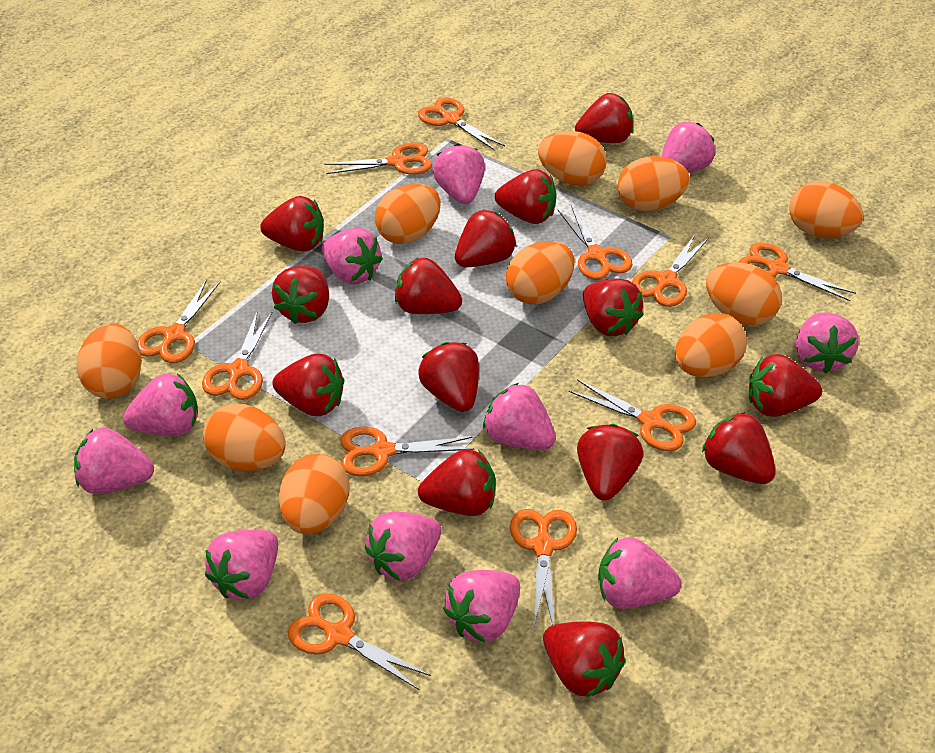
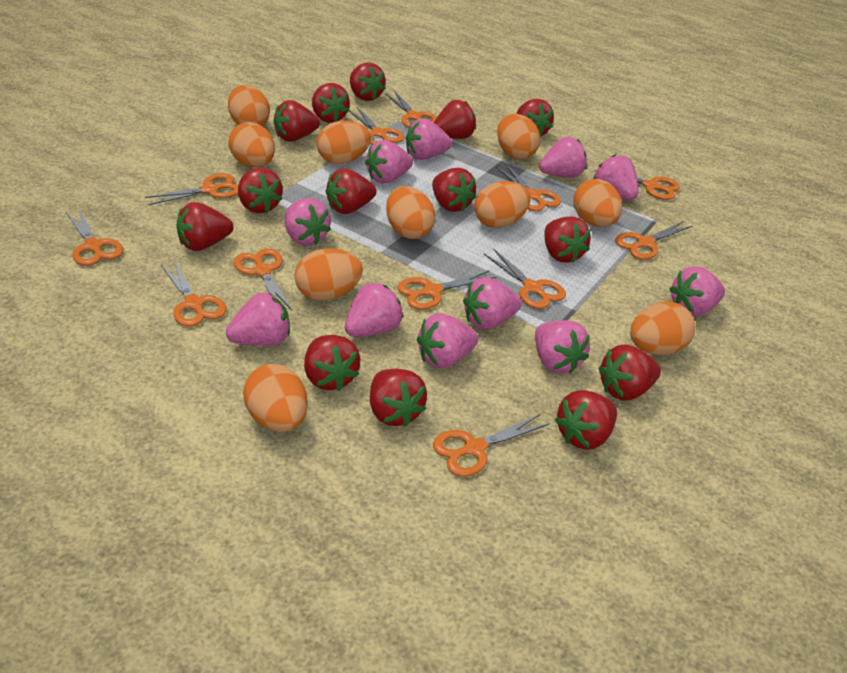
orange scissors: 11 -> 12

